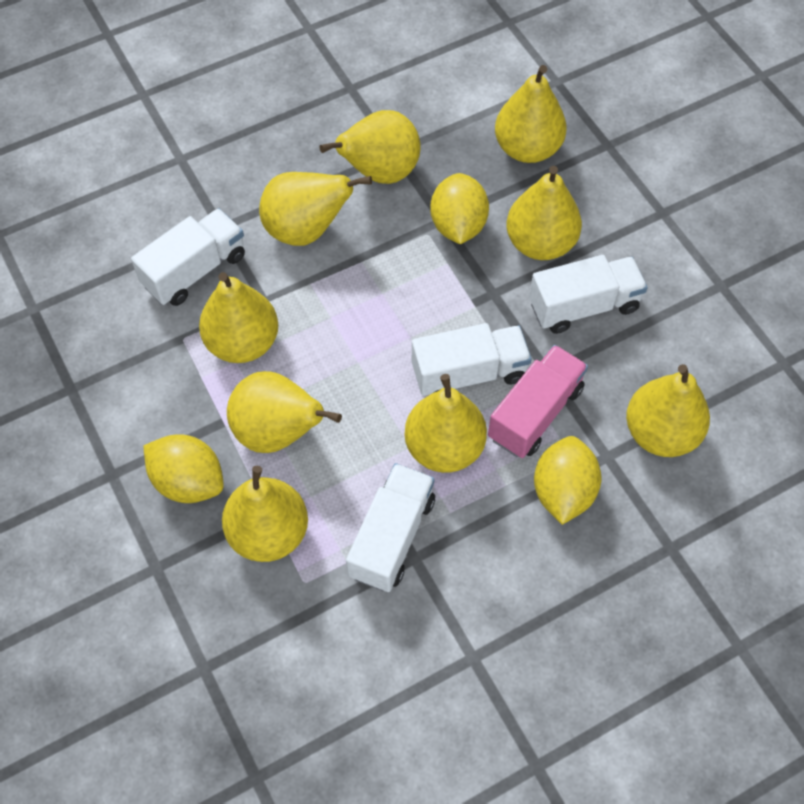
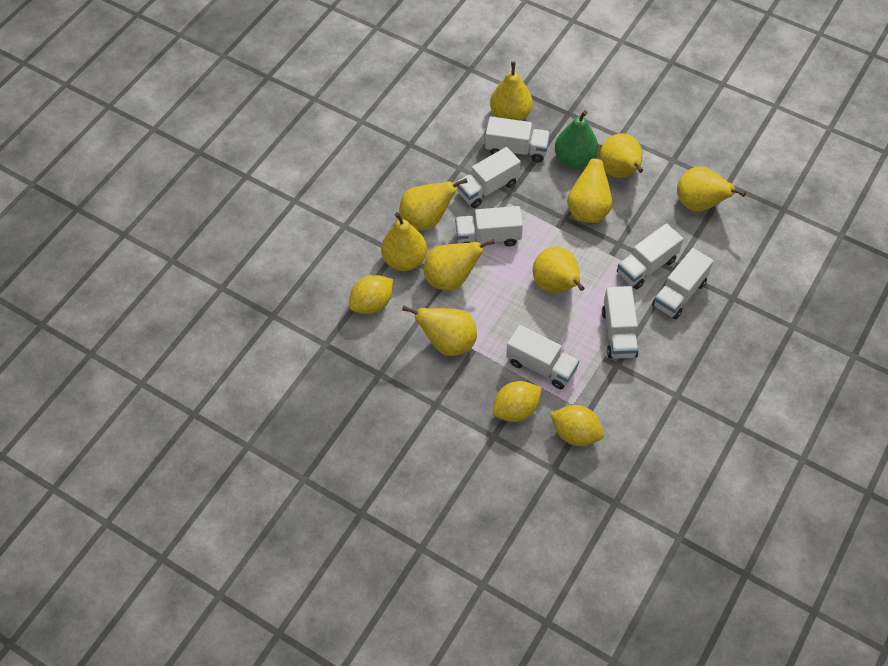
green pear: 0 -> 1
pink truck: 1 -> 0
white truck: 4 -> 7

